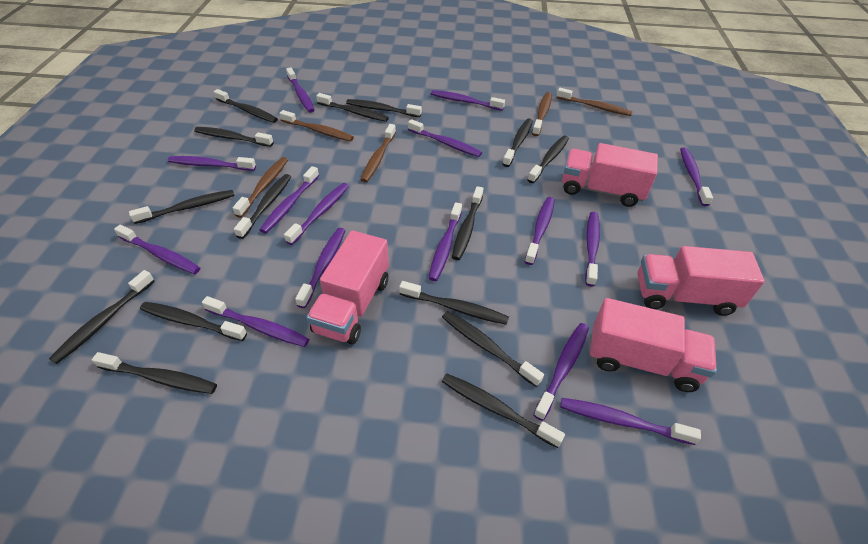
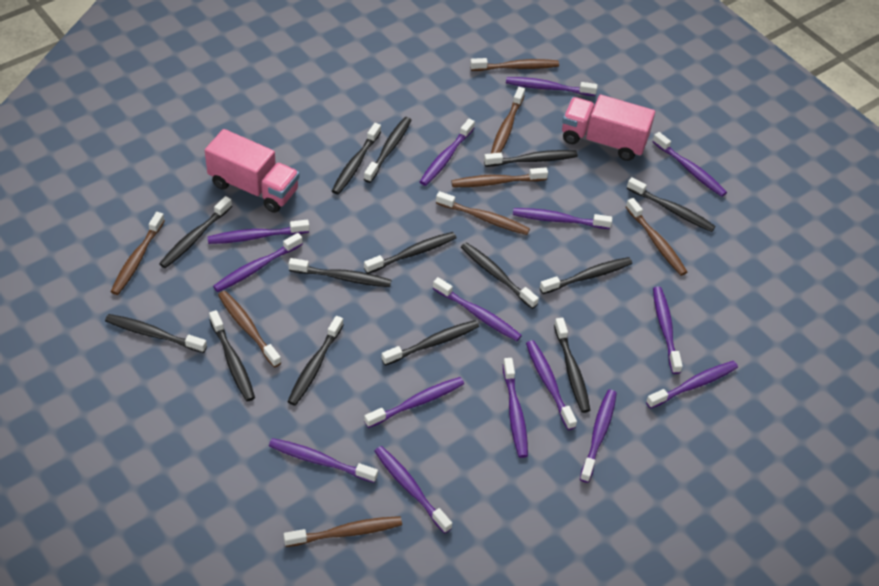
black toothbrush: 15 -> 14
brown toothbrush: 5 -> 8
pink truck: 4 -> 2

